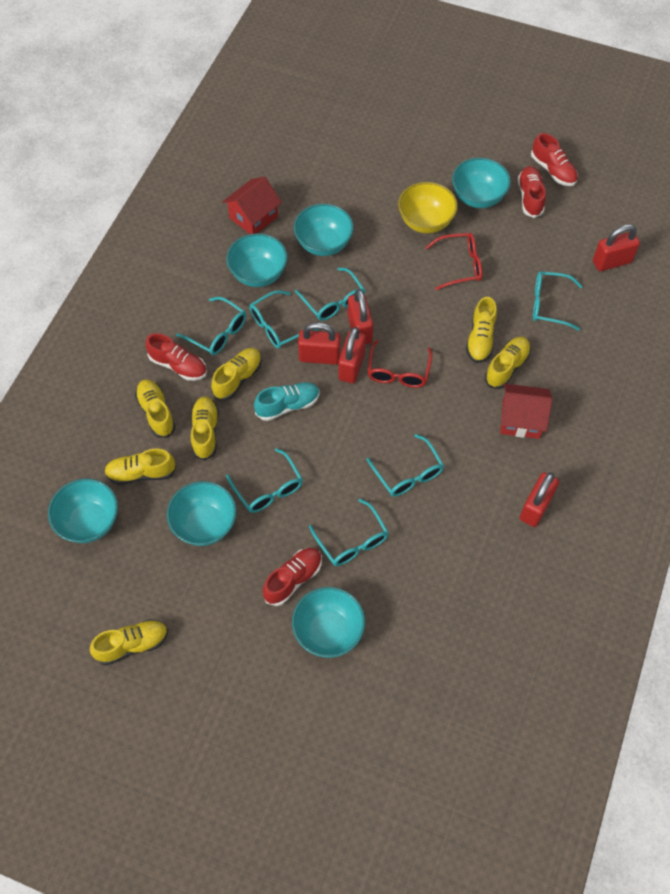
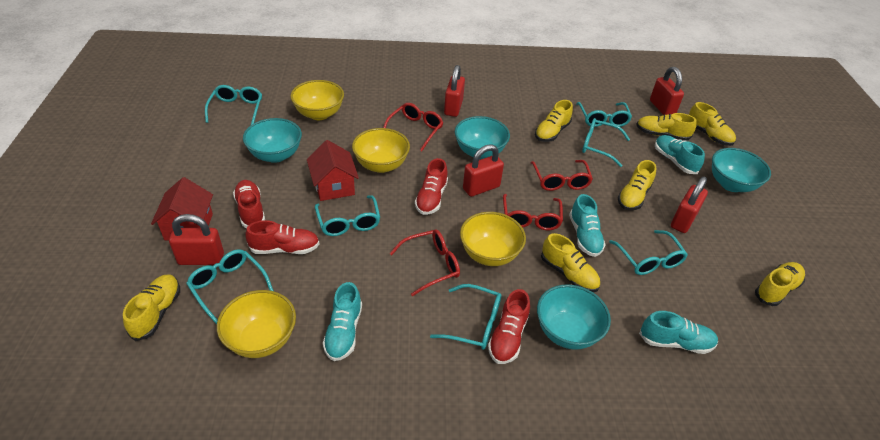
red glasses: 2 -> 4
turquoise bowl: 6 -> 4
turquoise shoe: 1 -> 4
yellow bowl: 1 -> 4

